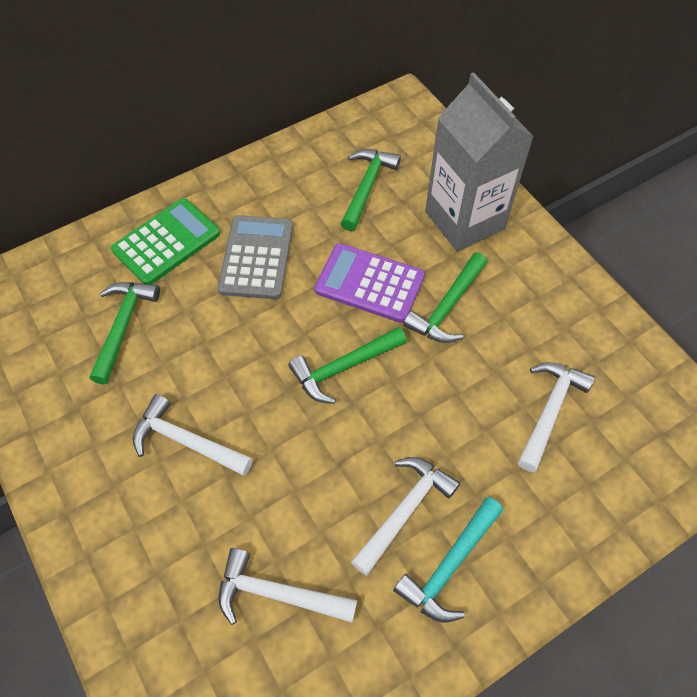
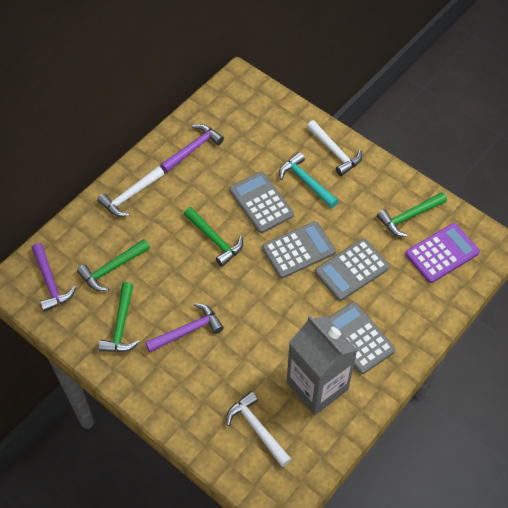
green calculator: 1 -> 0
grey calculator: 1 -> 4
purple hammer: 0 -> 3
white hammer: 4 -> 3

